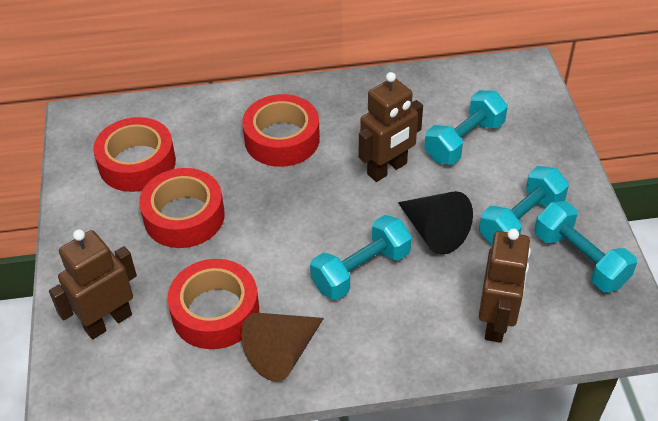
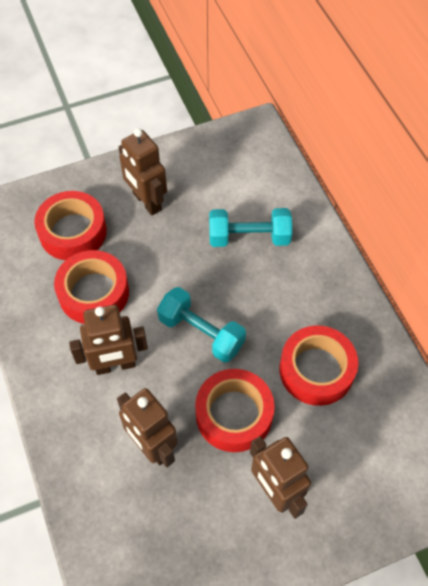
black cone: 1 -> 0
brown cone: 1 -> 0
brown robot: 3 -> 4
turquoise dumbbell: 4 -> 2

